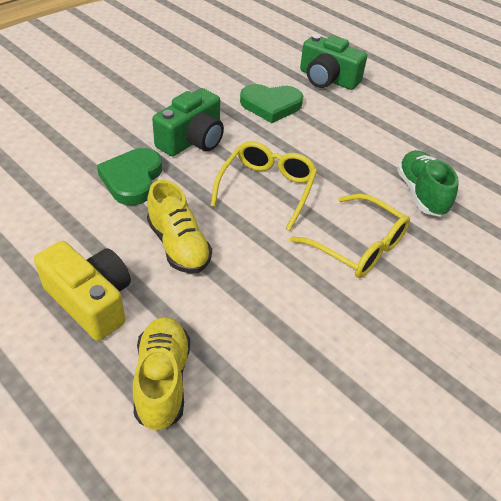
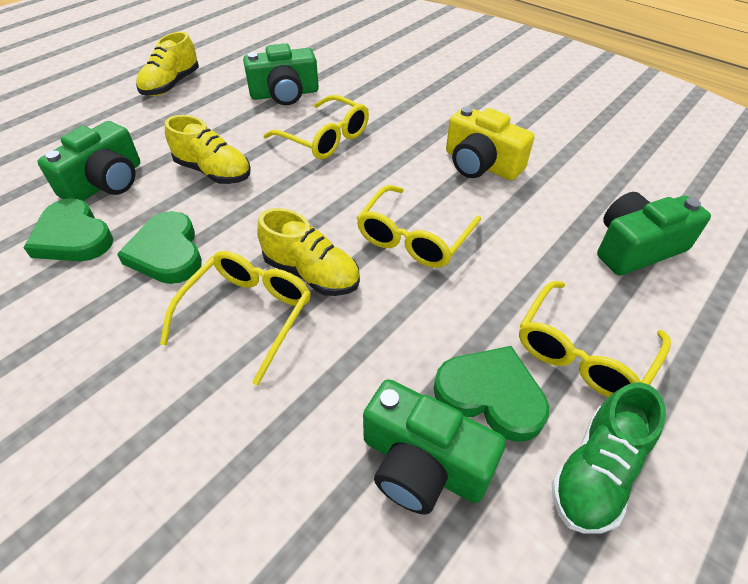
green camera: 2 -> 4
green heart: 2 -> 3
yellow glasses: 2 -> 4
yellow shoe: 2 -> 3

